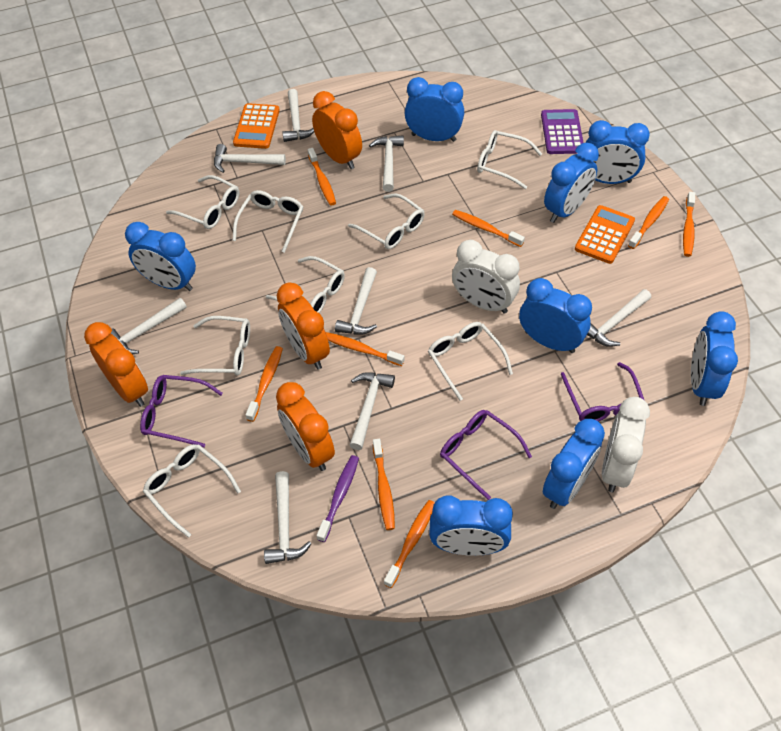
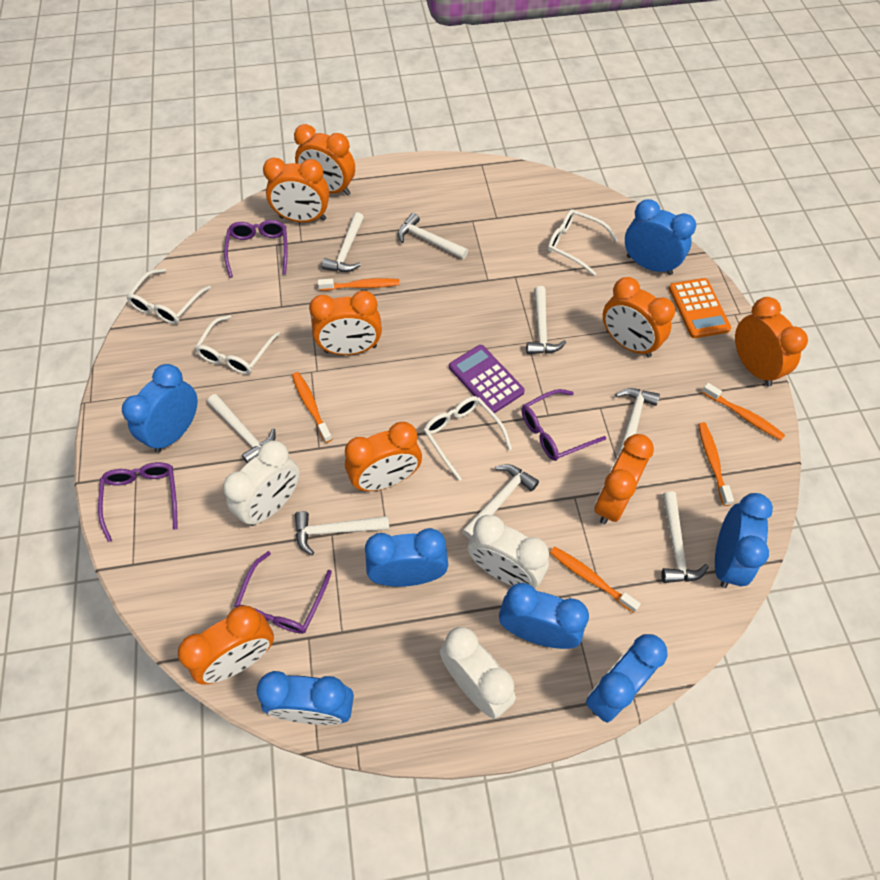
blue clock: 8 -> 7
orange calculator: 2 -> 1
orange clock: 4 -> 8
orange toothbrush: 8 -> 5
purple glasses: 3 -> 4
purple toothbrush: 1 -> 0
white clock: 2 -> 3
white glasses: 8 -> 4

